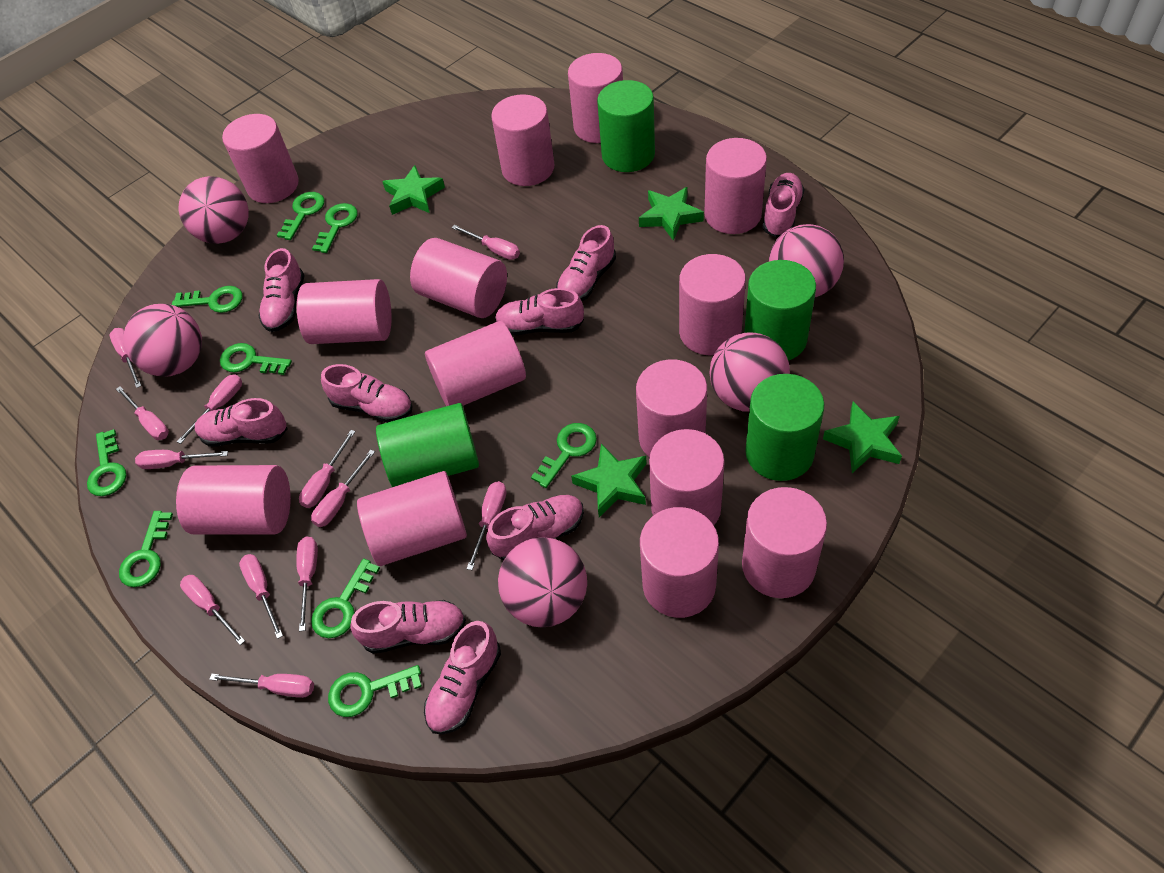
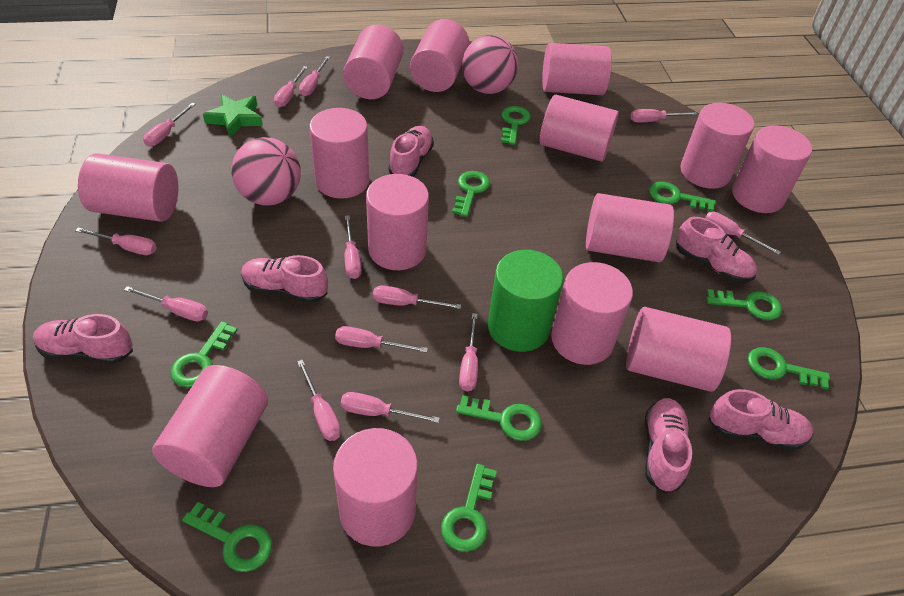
green cylinder: 4 -> 1
green star: 4 -> 1
pink ball: 5 -> 2
pink screwdriver: 12 -> 13
pink shoe: 9 -> 6

